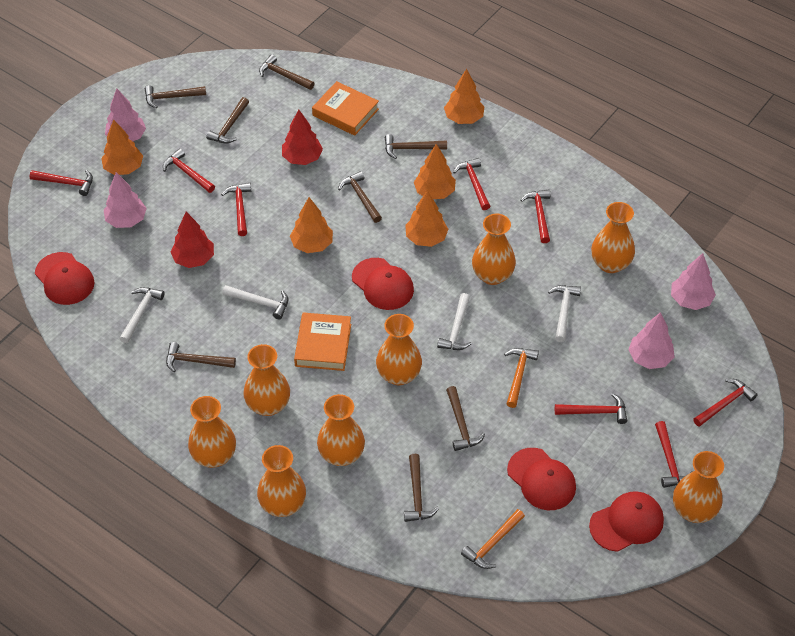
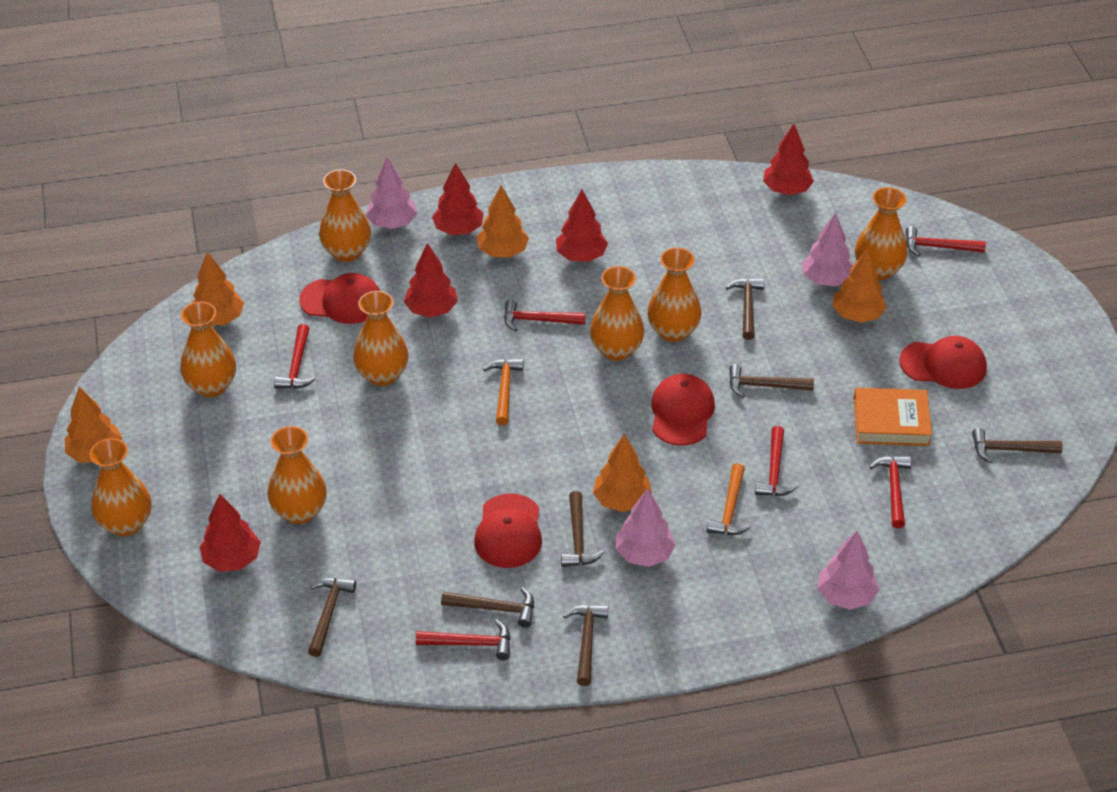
brown hammer: 8 -> 7
orange book: 2 -> 1
red hammer: 8 -> 6
red tree: 2 -> 5
white hammer: 4 -> 0

